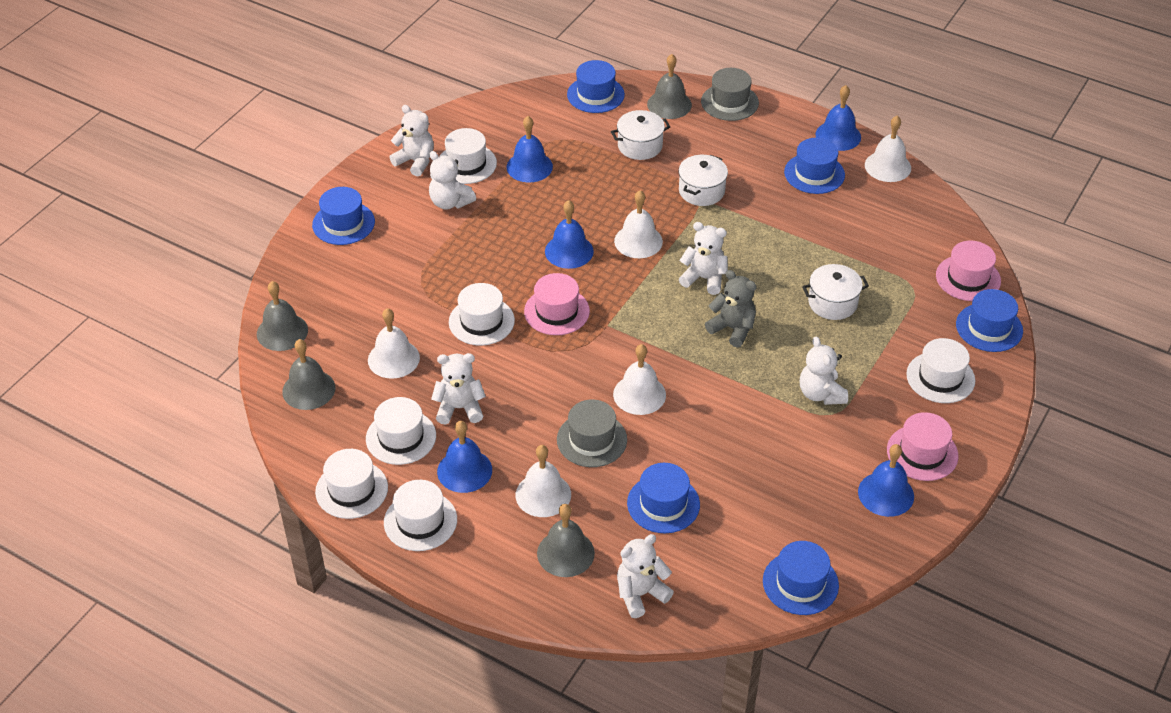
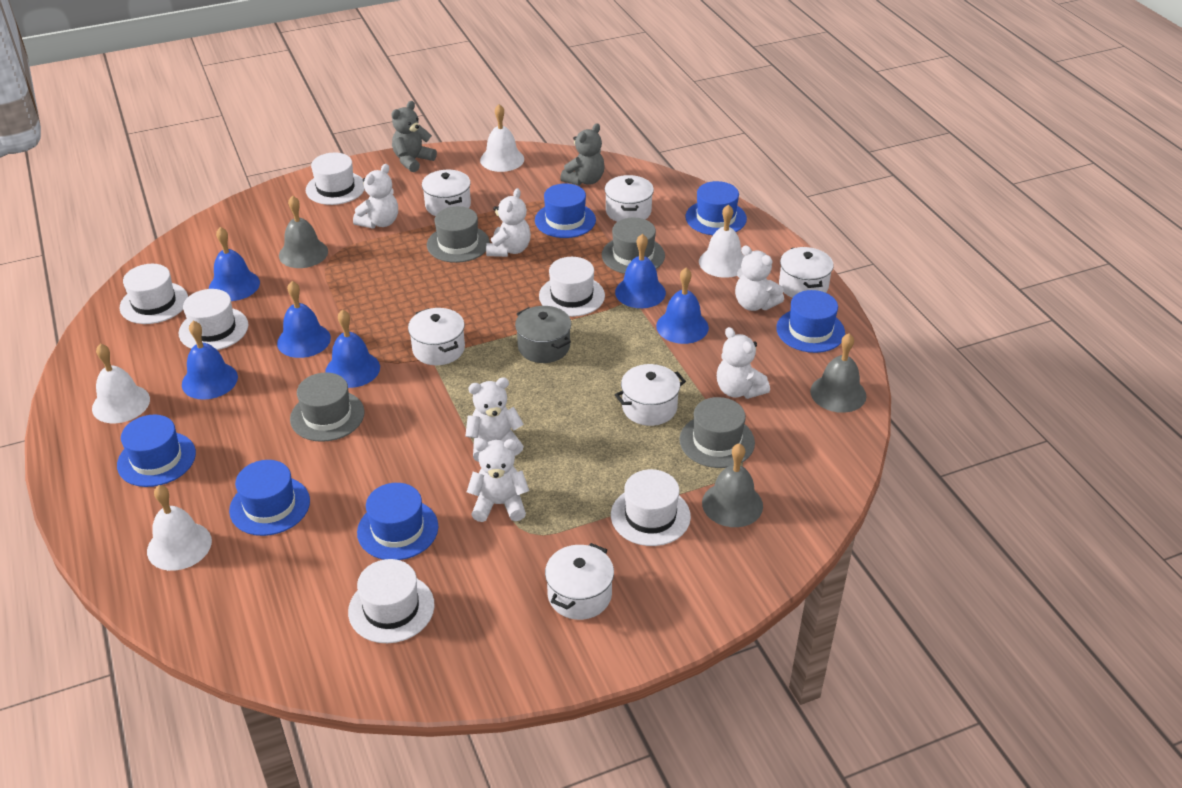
blue bell: 5 -> 6
grey bell: 4 -> 3
grey hat: 2 -> 4
grey pot: 0 -> 1
grey teddy bear: 1 -> 2
pink hat: 3 -> 0
white bell: 5 -> 4
white pot: 3 -> 6

